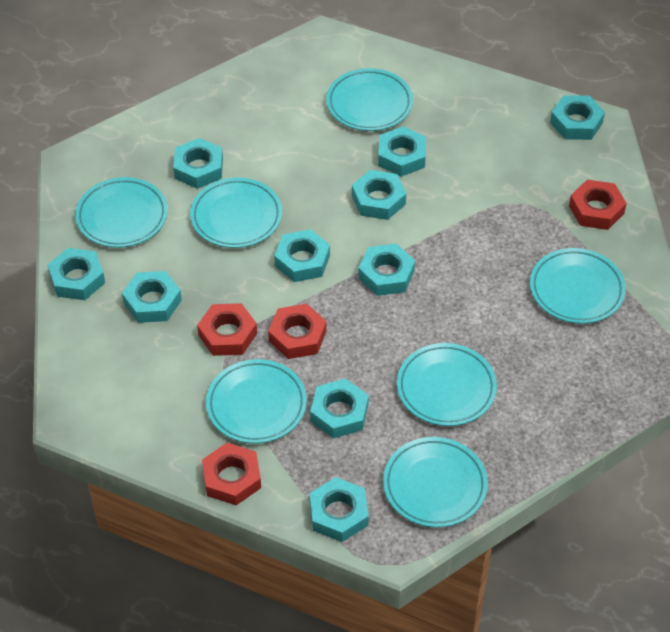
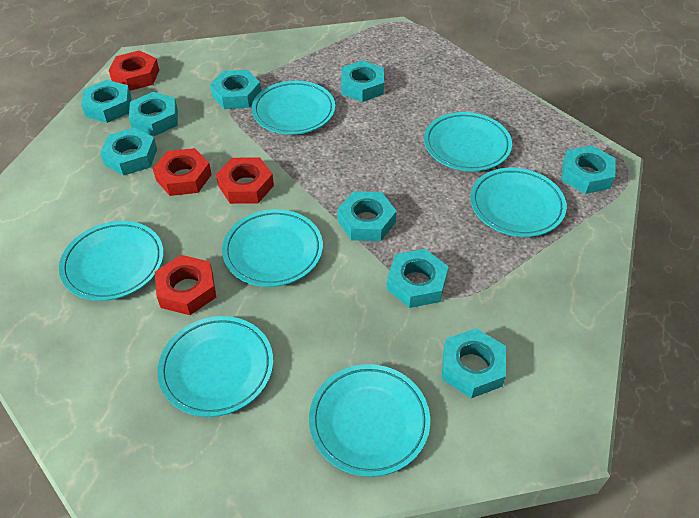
turquoise nut: 10 -> 9

